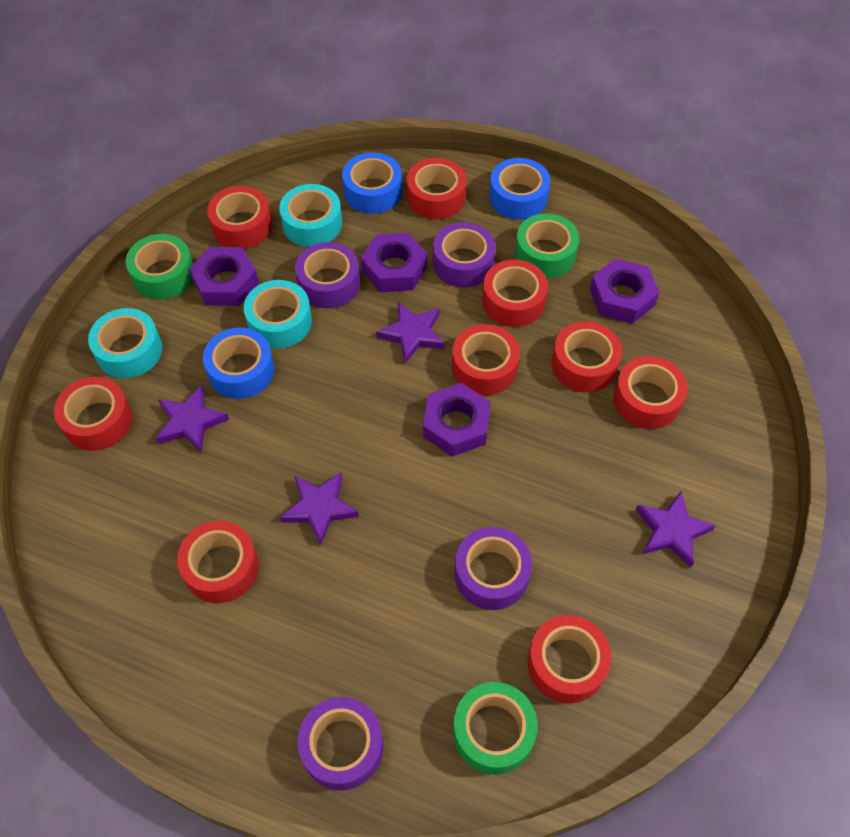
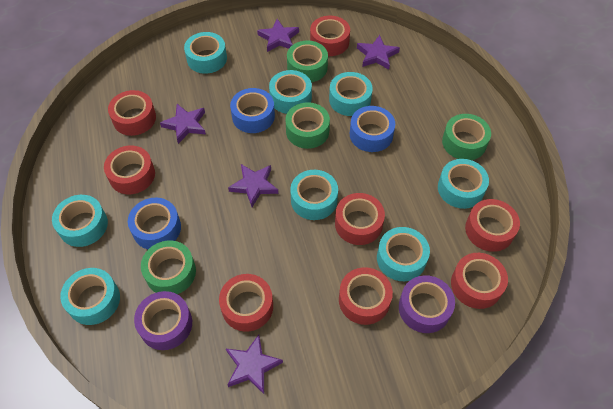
green tape: 3 -> 4
purple nut: 4 -> 0
purple star: 4 -> 5
purple tape: 4 -> 2
red tape: 9 -> 8
turquoise tape: 3 -> 8

